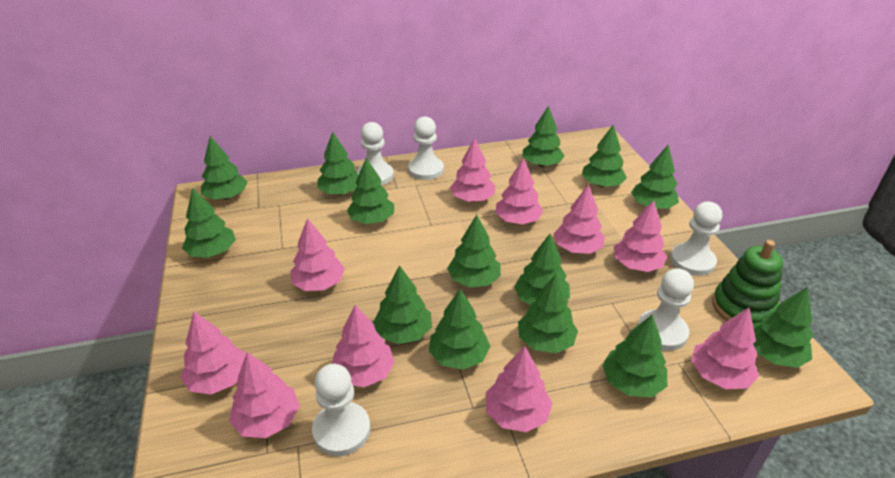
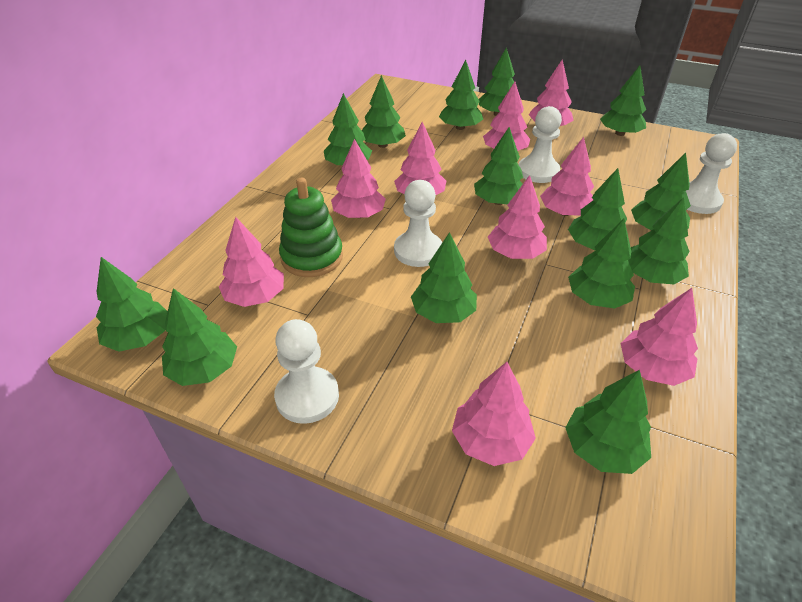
pink tree: 10 -> 9
white pawn: 5 -> 4

